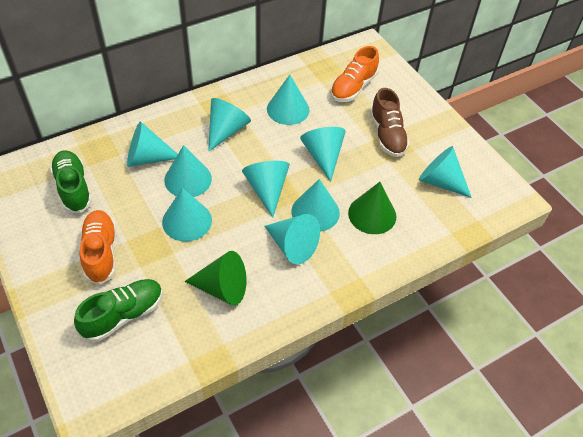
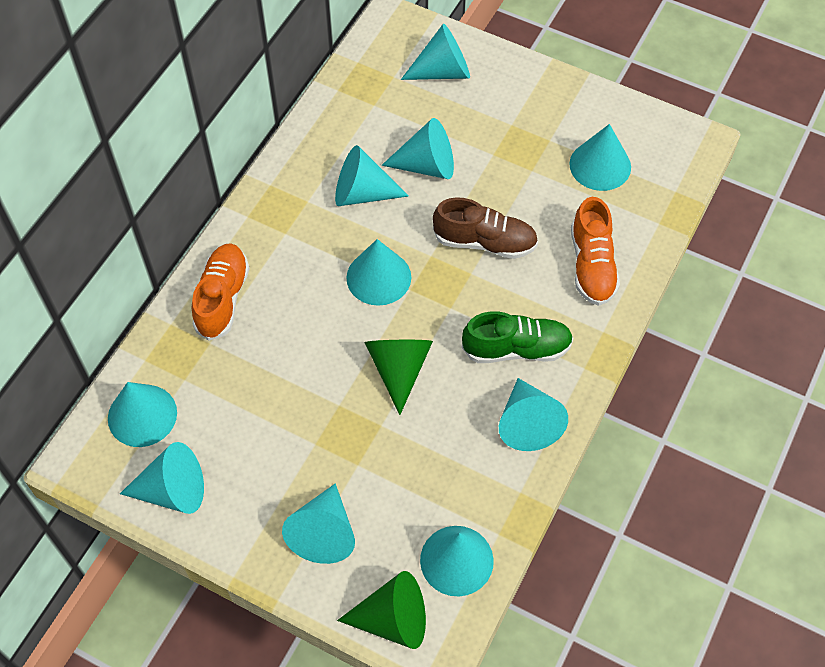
green shoe: 2 -> 1

